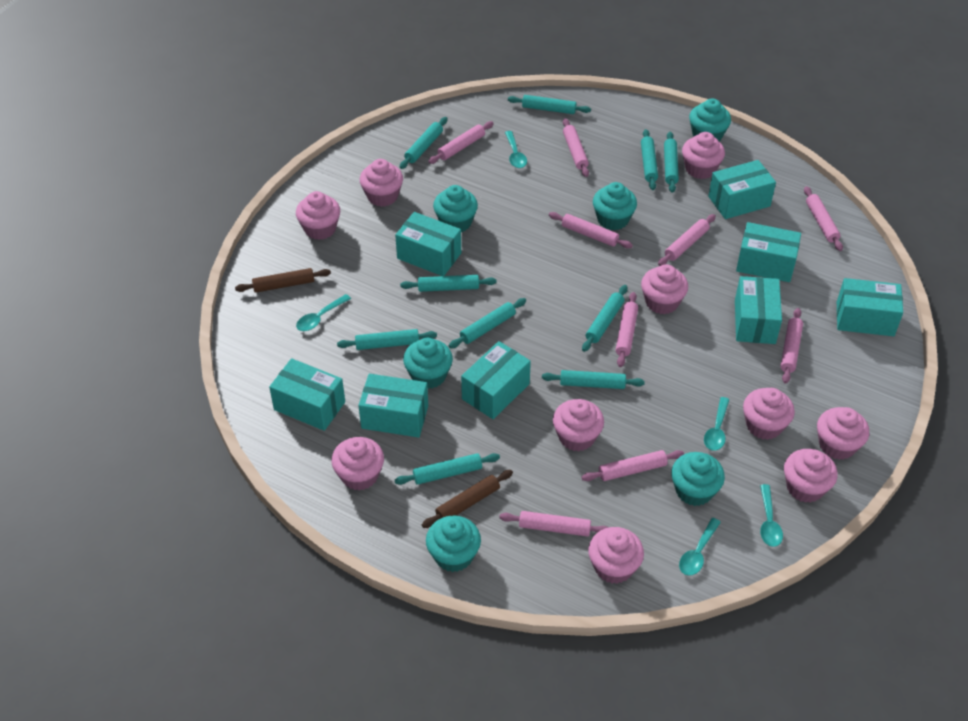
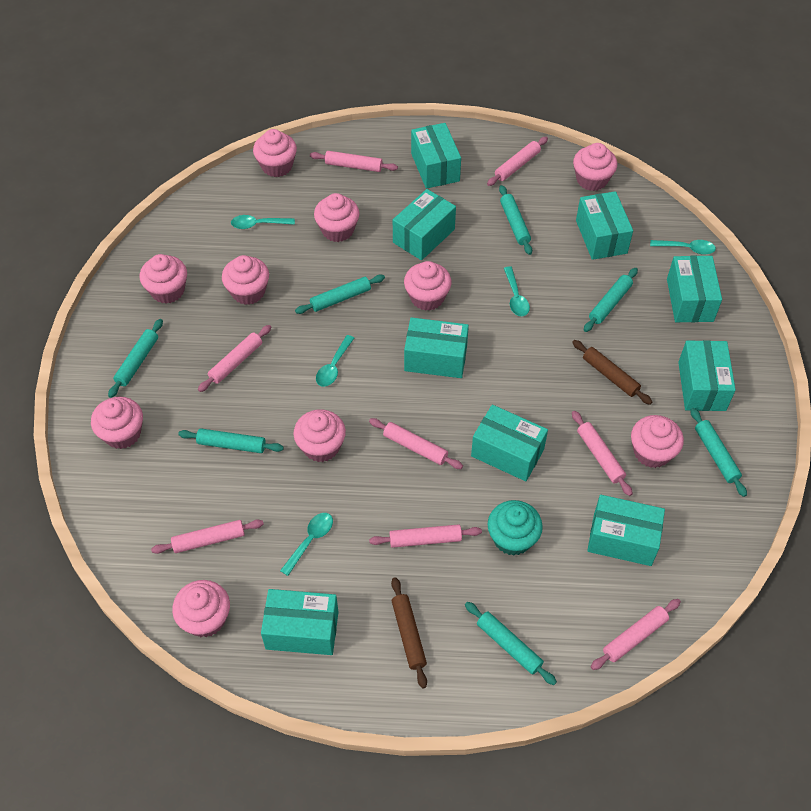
pink rolling pin: 9 -> 8
turquoise box: 8 -> 9
turquoise cupcake: 6 -> 1
turquoise rolling pin: 10 -> 7

